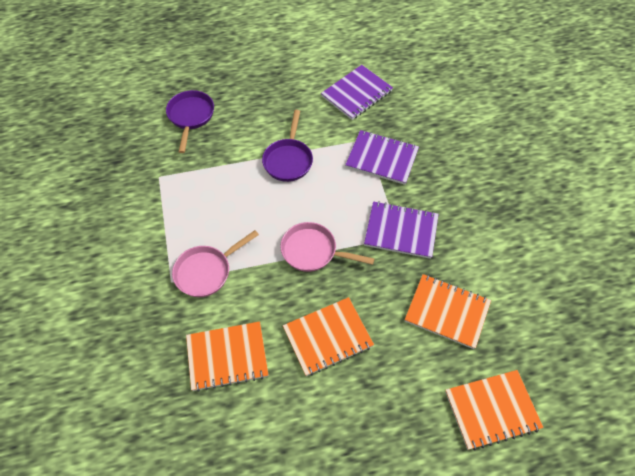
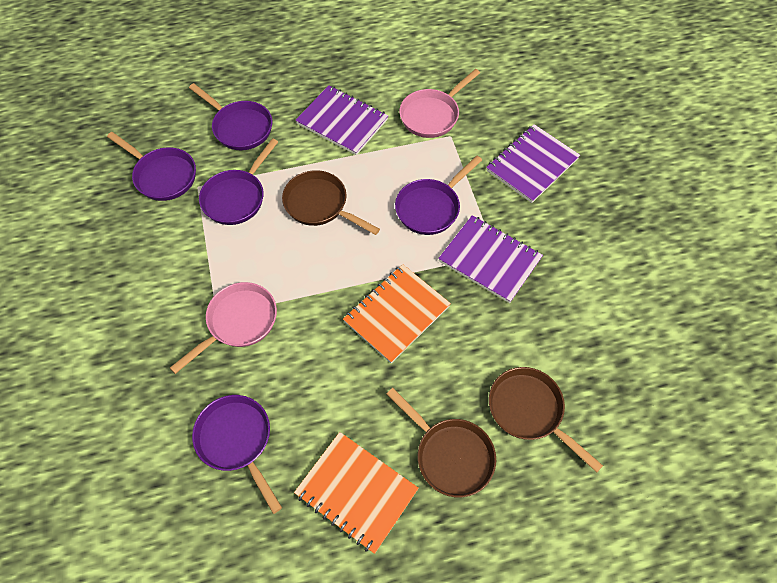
brown pan: 0 -> 3
orange notebook: 4 -> 2
purple pan: 2 -> 5

